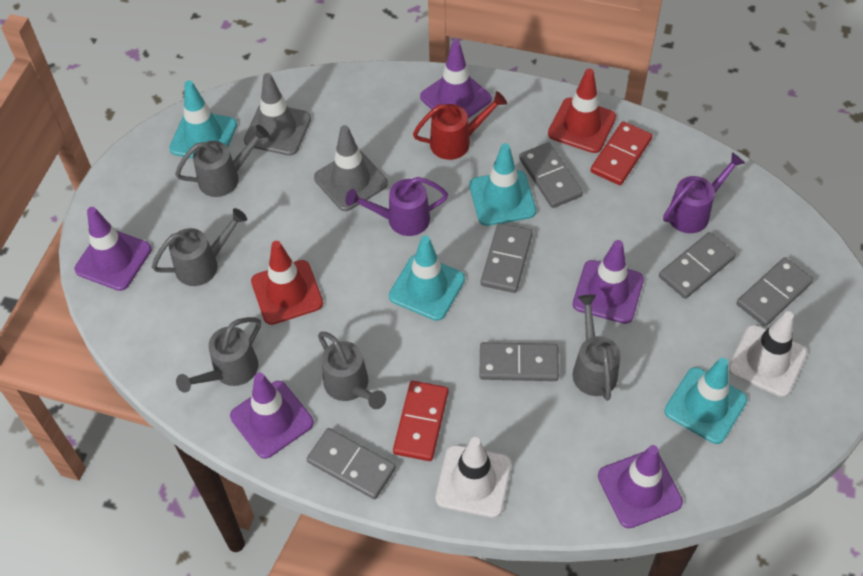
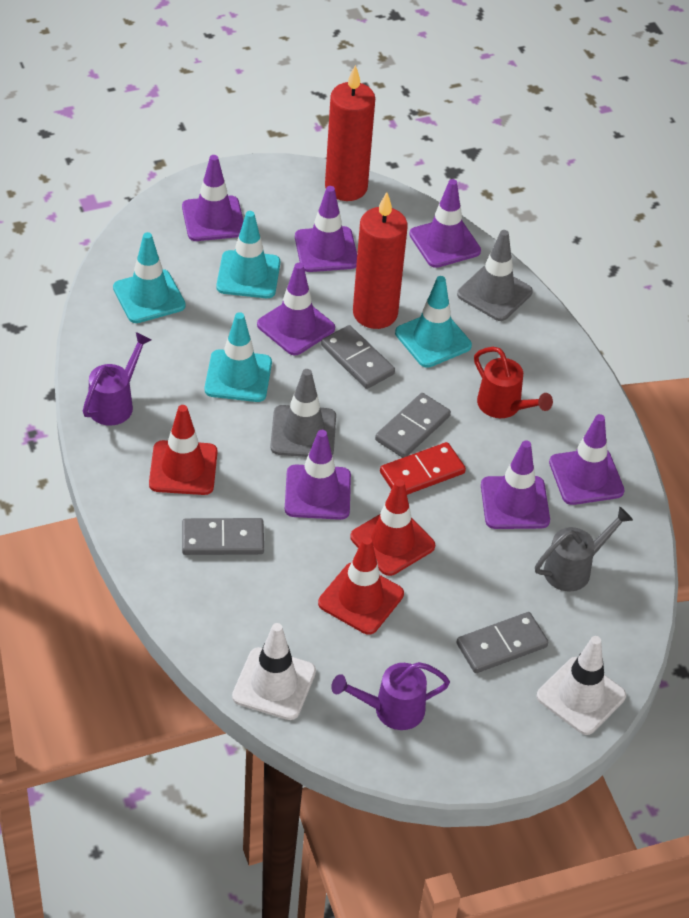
grey domino: 6 -> 4
grey watering can: 5 -> 1
purple traffic cone: 5 -> 7
red candle: 0 -> 2
red domino: 2 -> 1
red traffic cone: 2 -> 3

